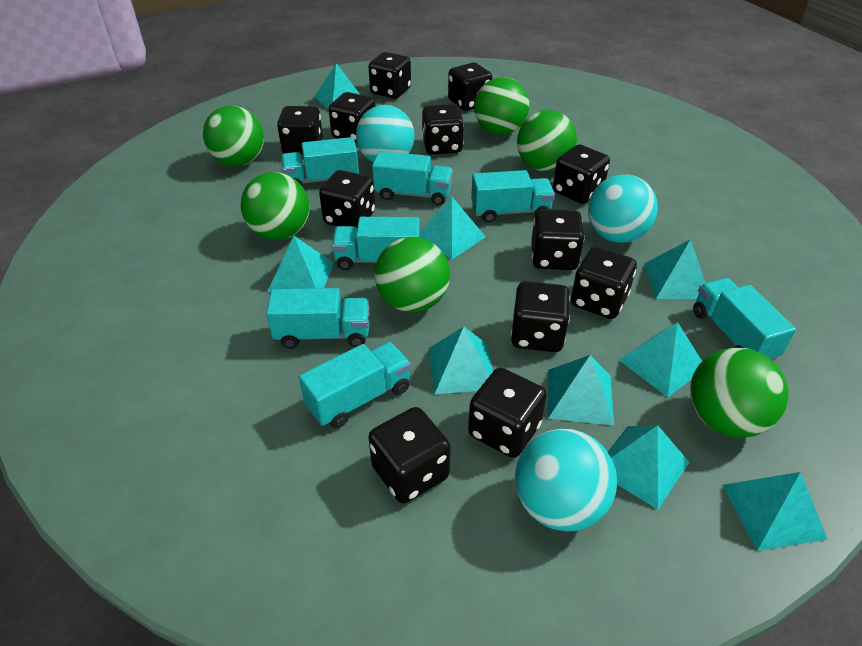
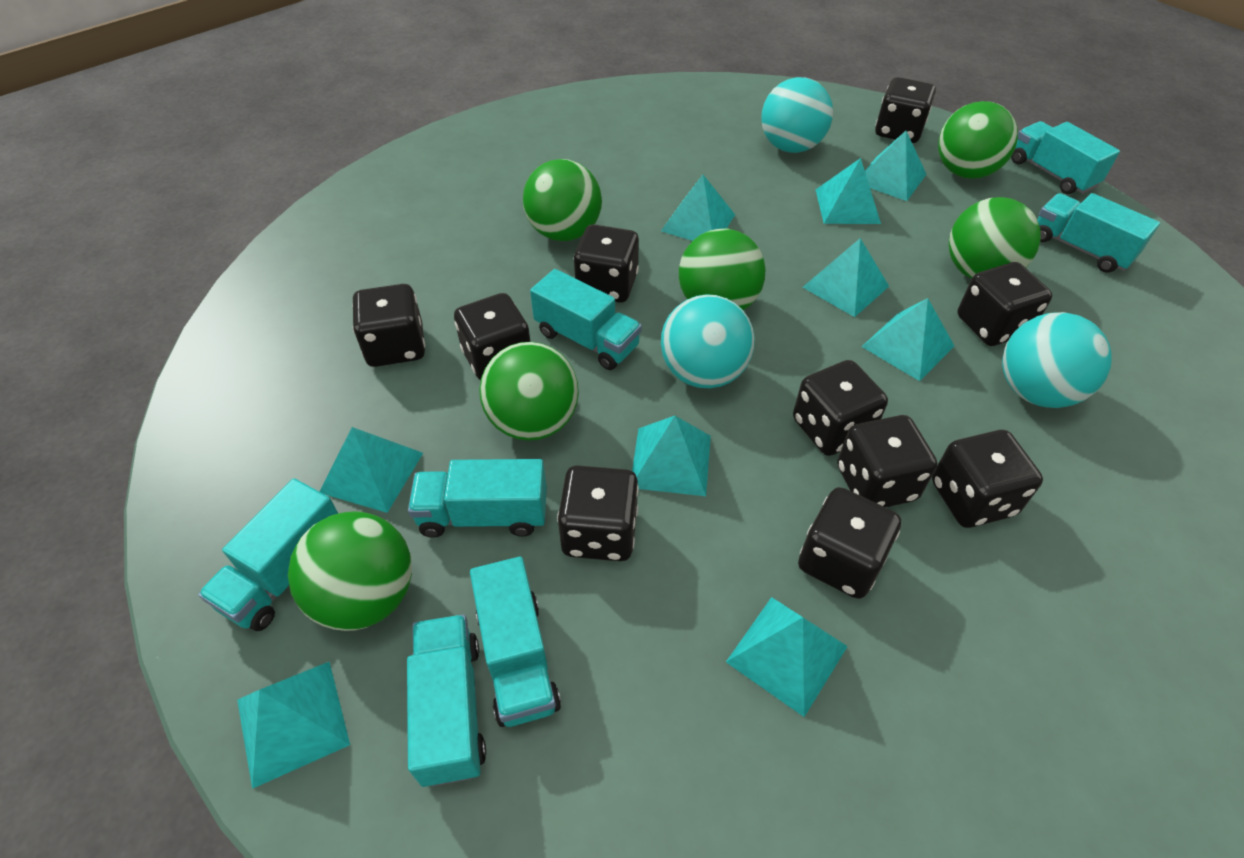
black dice: 12 -> 10

